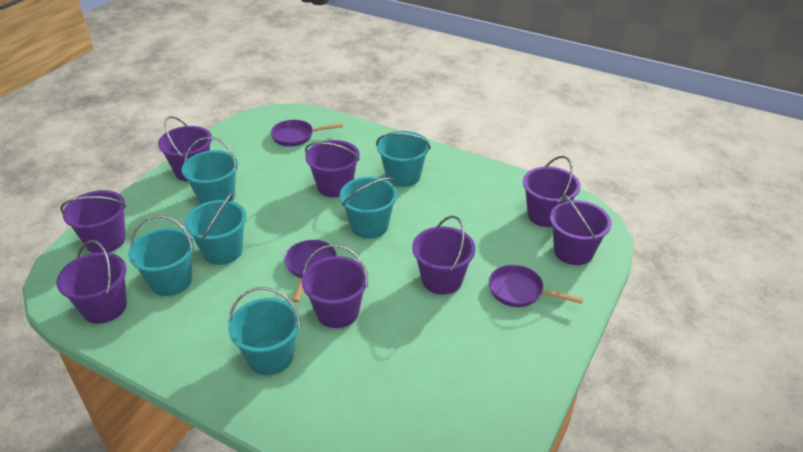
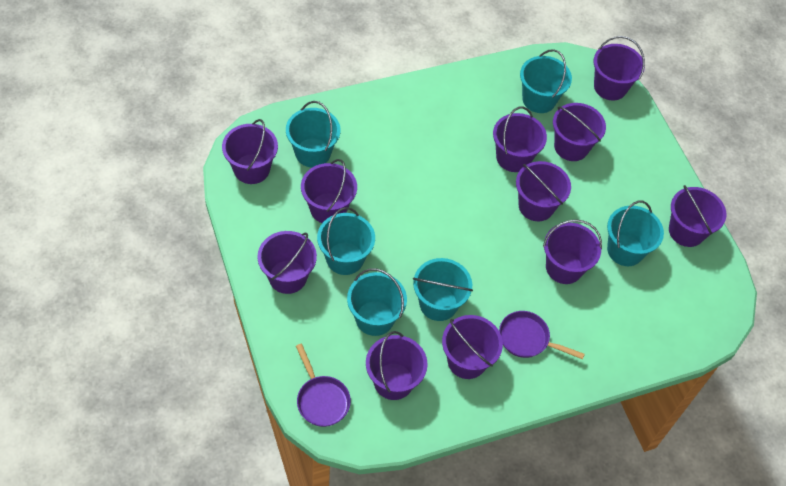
purple bucket: 8 -> 11
purple pan: 3 -> 2

